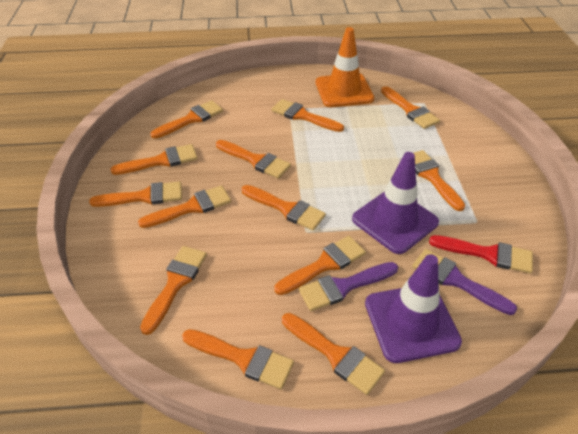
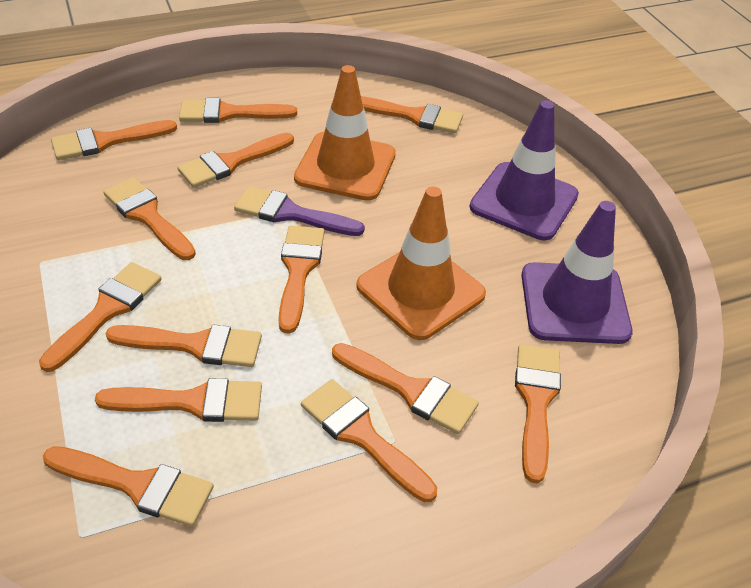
orange traffic cone: 1 -> 2
purple brush: 2 -> 1
red brush: 1 -> 0

